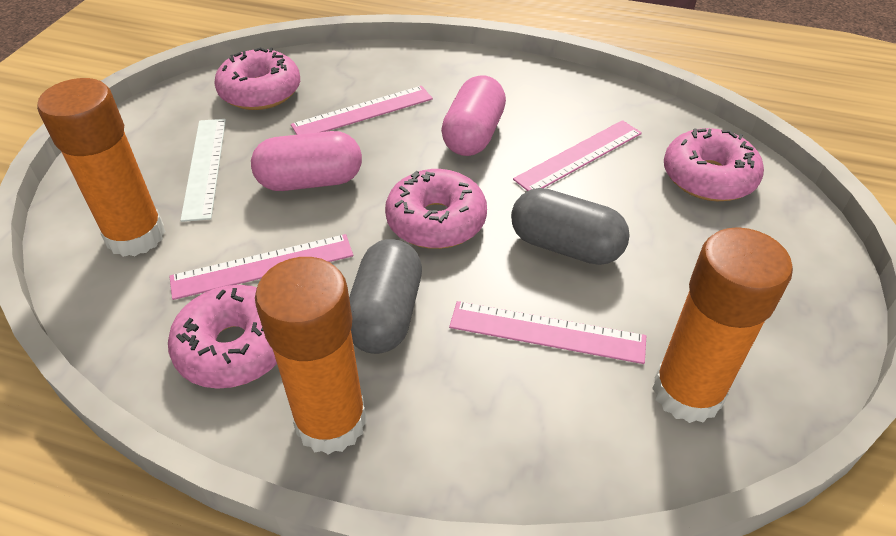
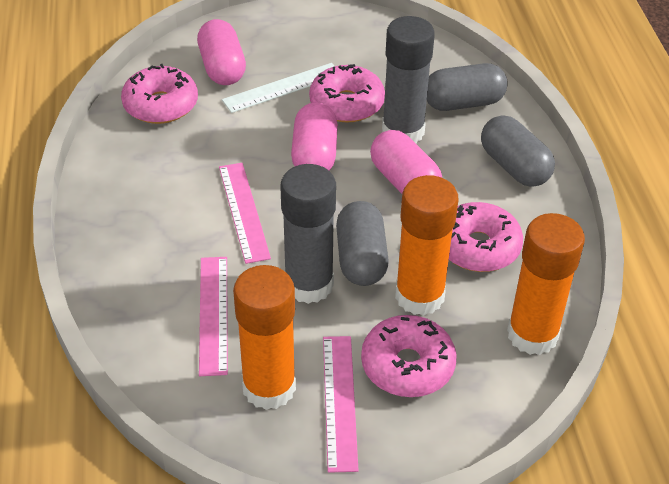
grey capsule: 2 -> 3
grey glue stick: 0 -> 2
pink capsule: 2 -> 3
pink ruler: 4 -> 3

